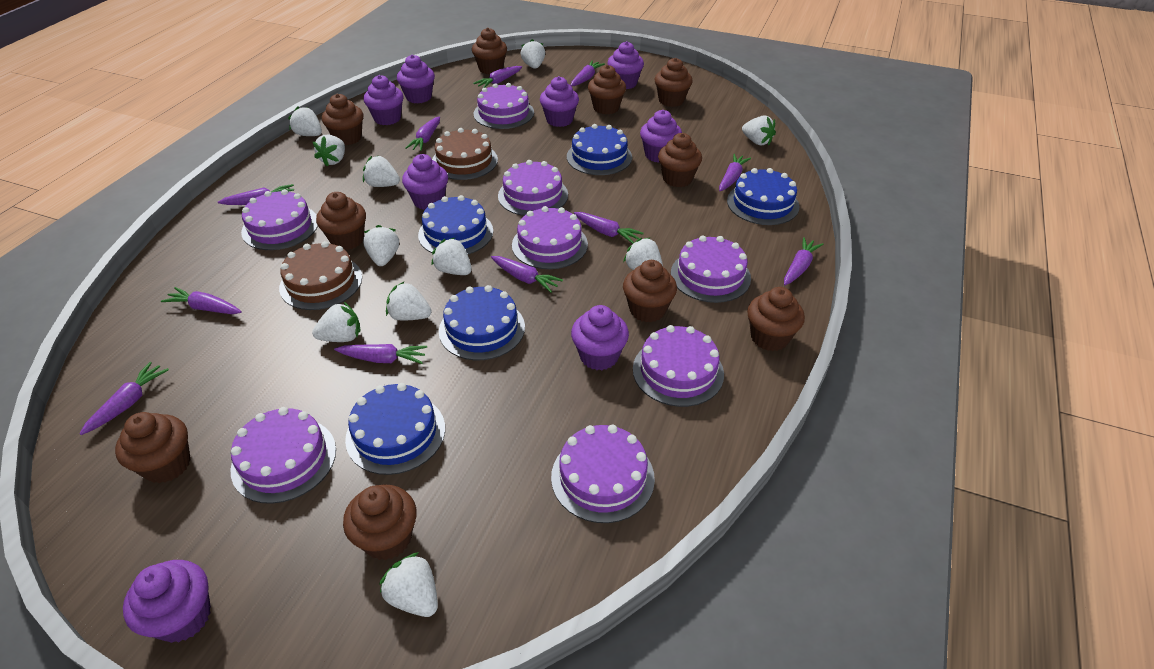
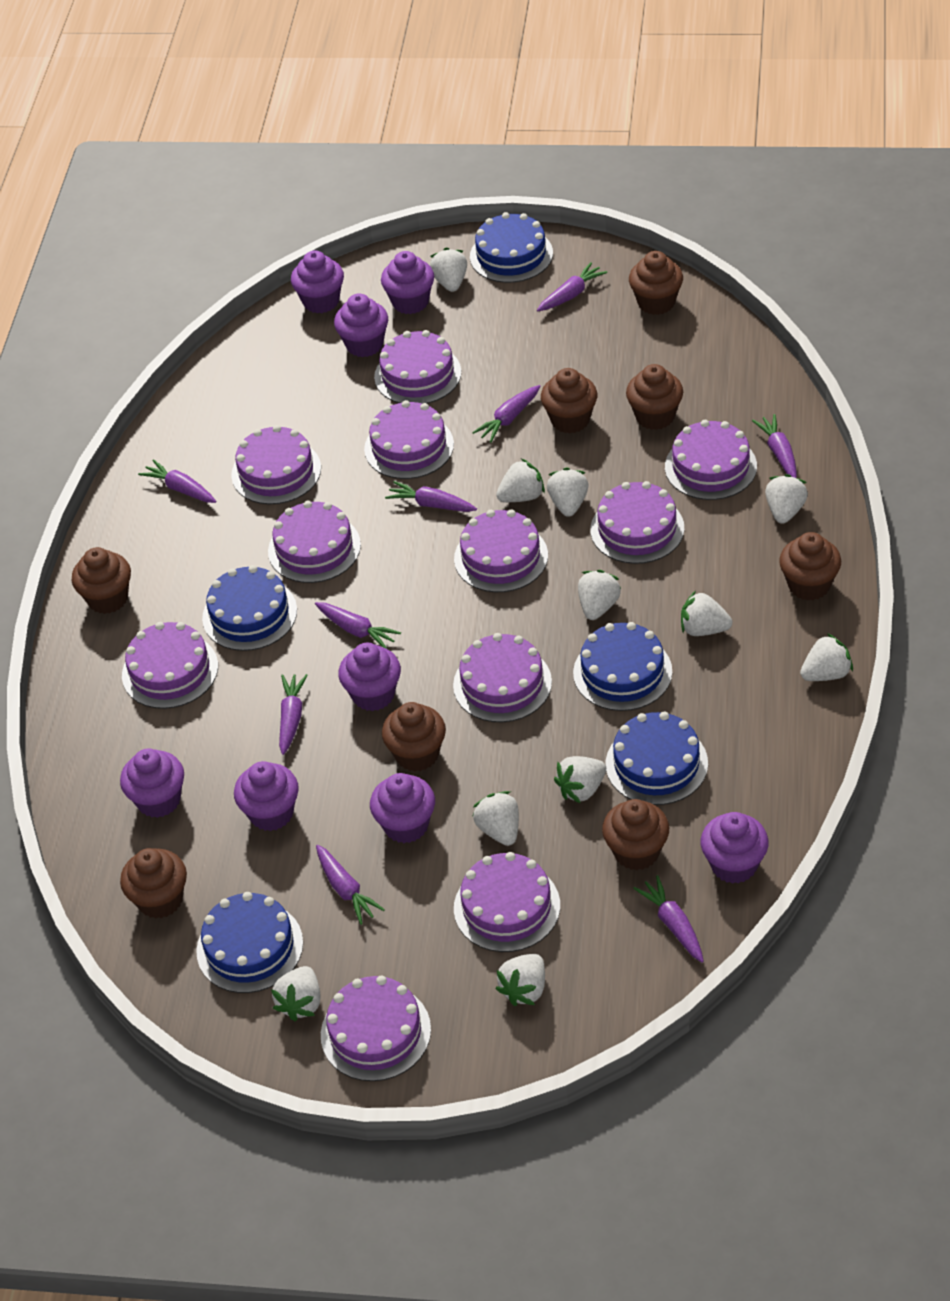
brown cake: 2 -> 0
brown cupcake: 10 -> 8
purple cake: 8 -> 11
purple carrot: 11 -> 9

